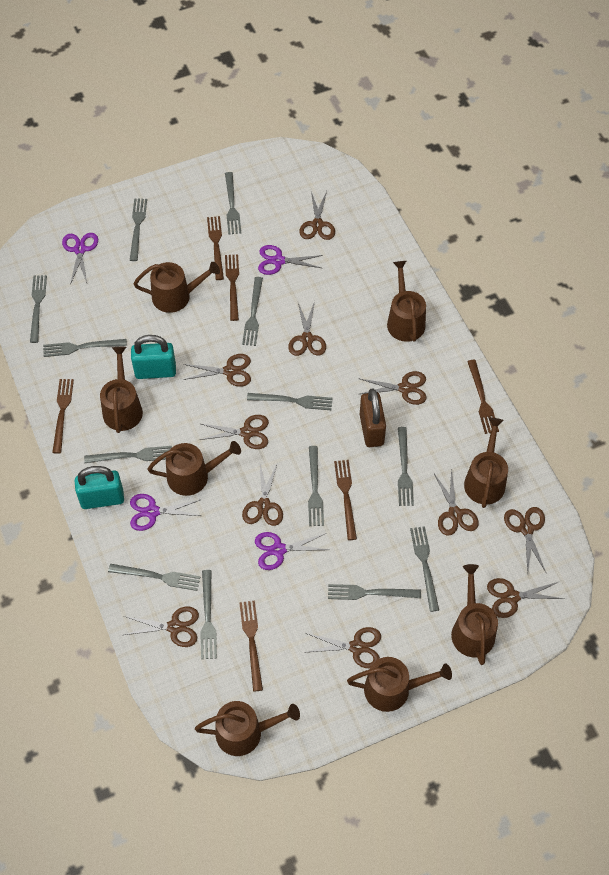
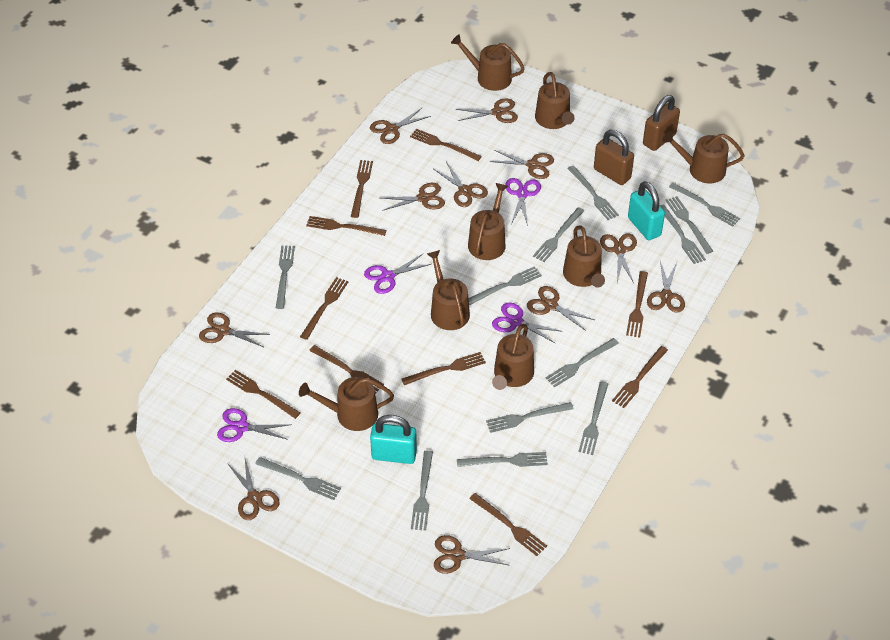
brown fork: 6 -> 10
brown padlock: 1 -> 2

